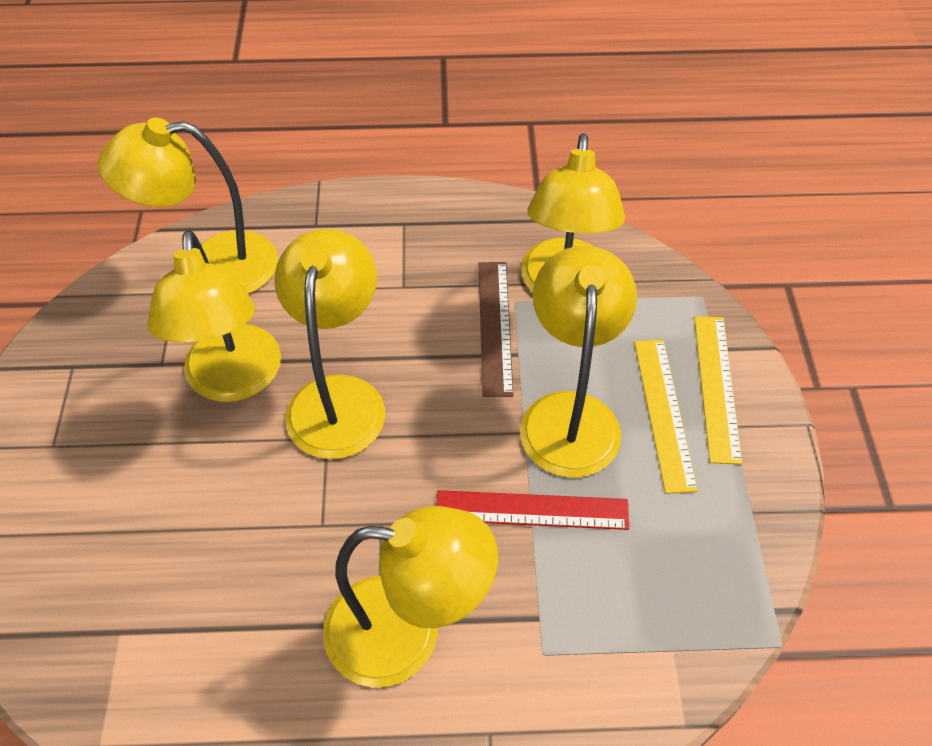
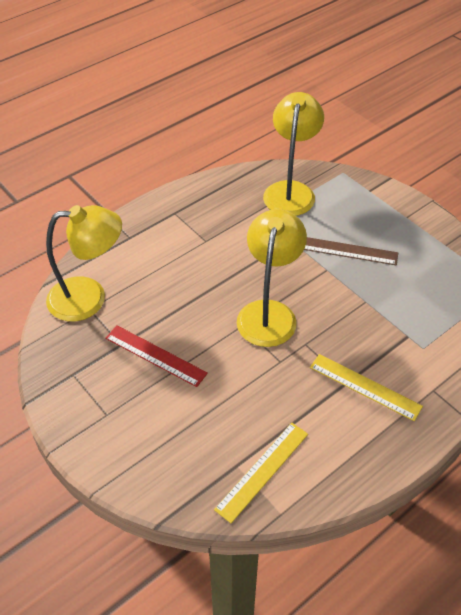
yellow lamp: 6 -> 3

